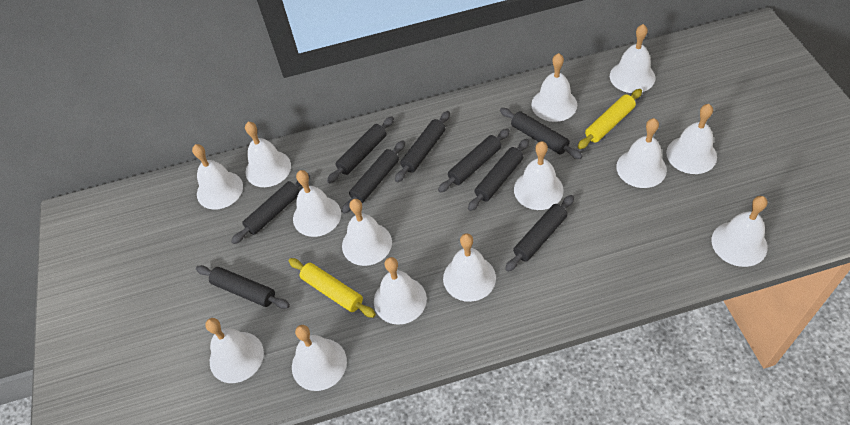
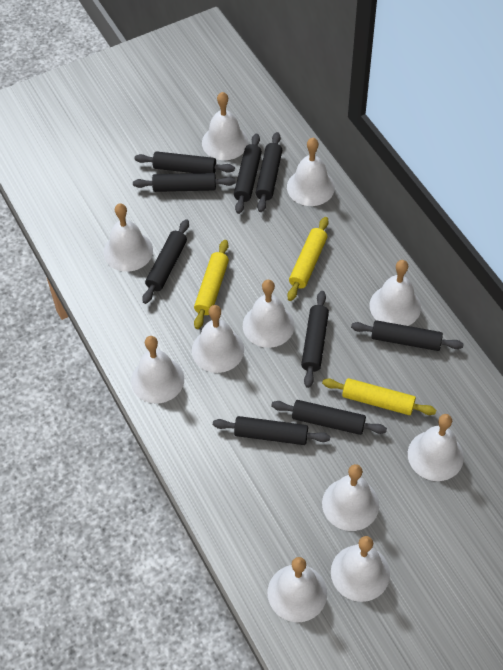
white bell: 14 -> 11
yellow rolling pin: 2 -> 3

